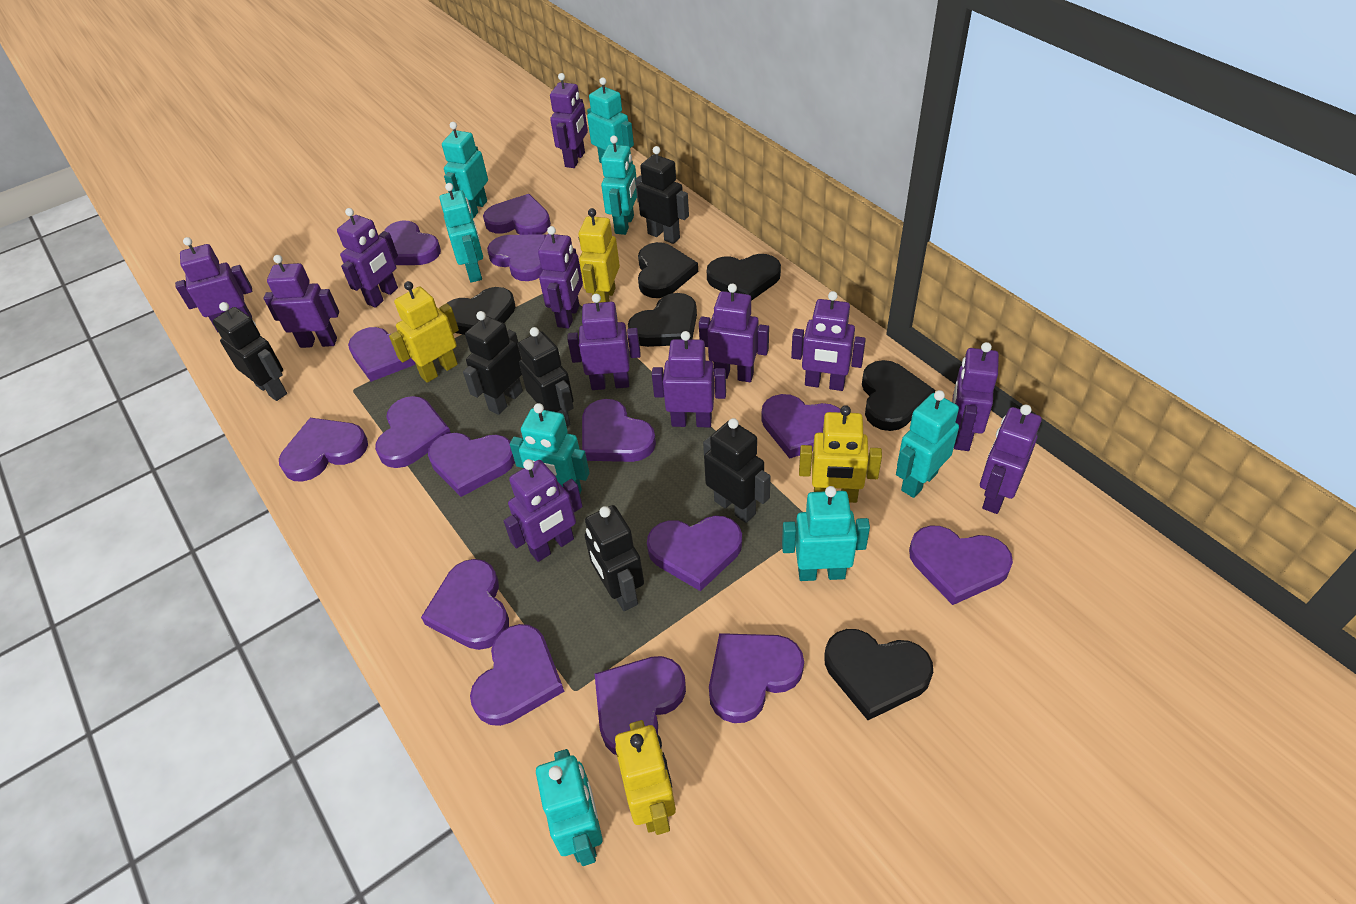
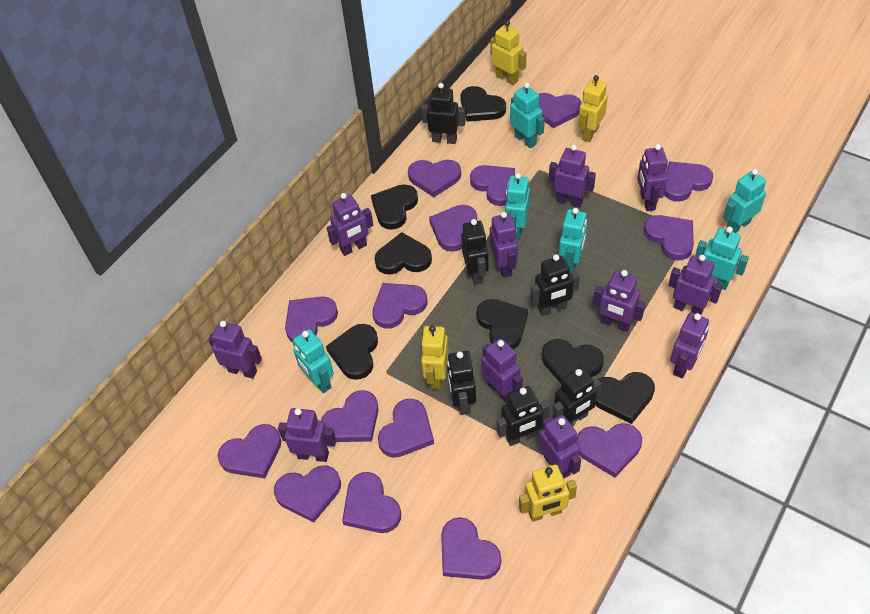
black heart: 6 -> 7
purple robot: 12 -> 11
turquoise robot: 8 -> 6

